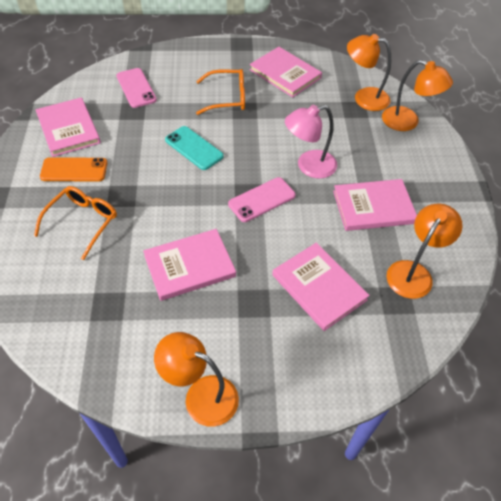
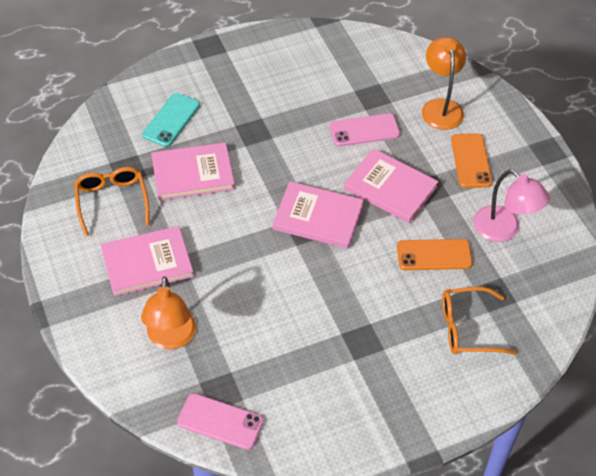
orange lamp: 4 -> 2
orange phone: 1 -> 2
pink book: 5 -> 4

